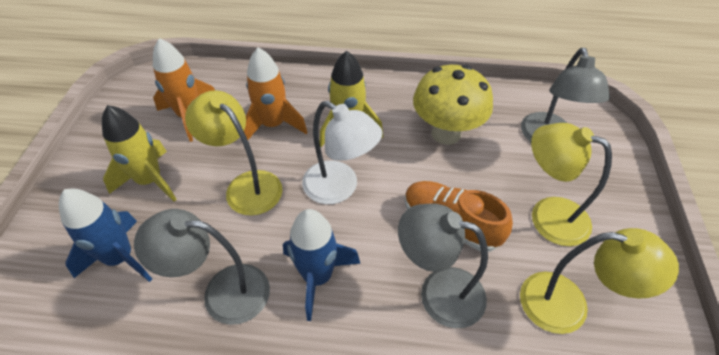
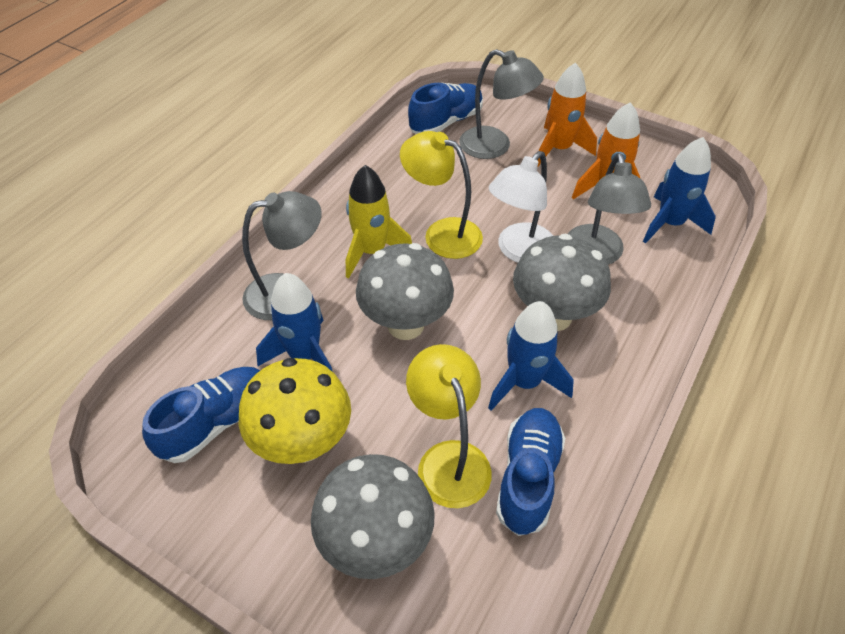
blue rocket: 2 -> 3
blue shoe: 0 -> 3
grey mushroom: 0 -> 3
orange shoe: 1 -> 0
yellow lamp: 3 -> 2
yellow rocket: 2 -> 1

